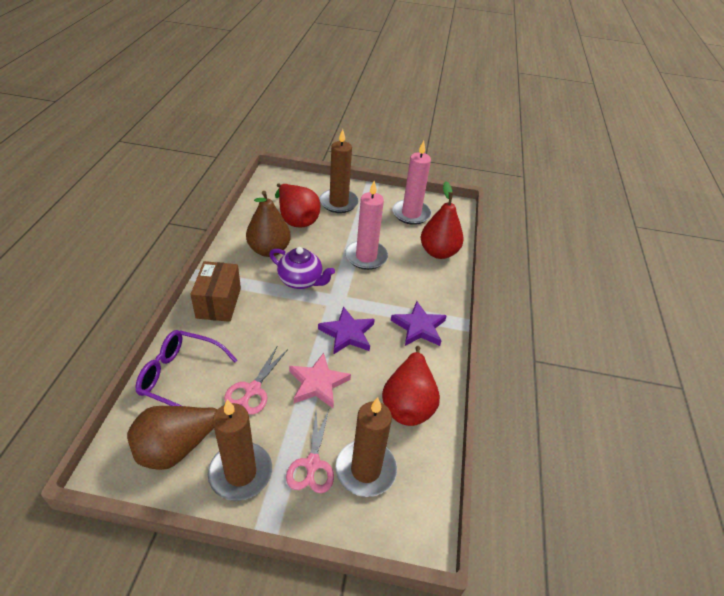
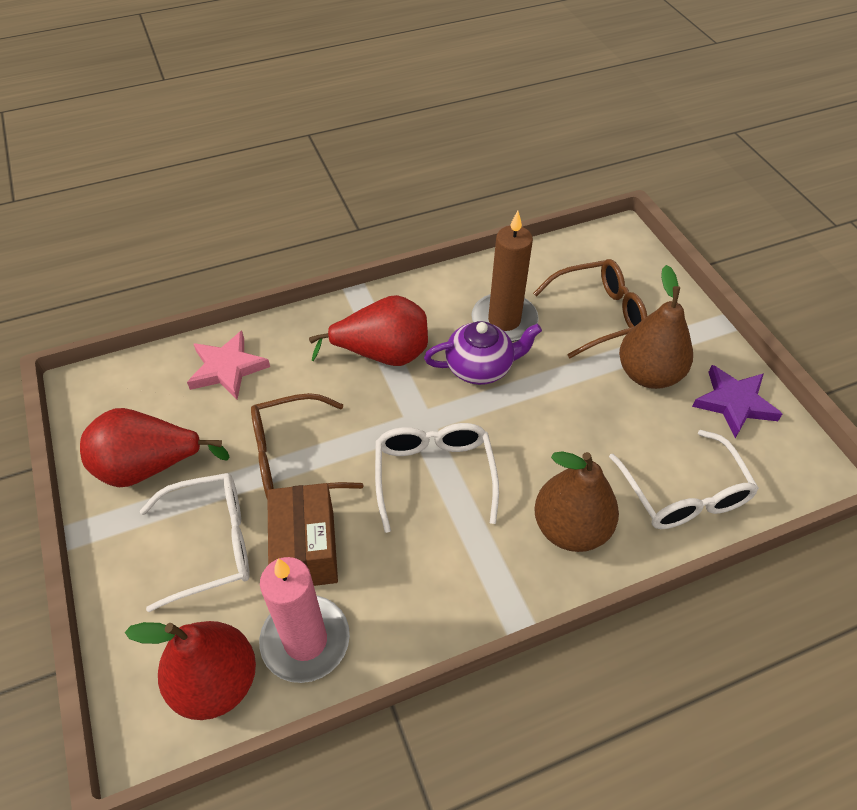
brown candle: 3 -> 1
brown glasses: 0 -> 2
pink candle: 2 -> 1
pink scissors: 2 -> 0
purple glasses: 1 -> 0
purple star: 2 -> 1
white glasses: 0 -> 3

